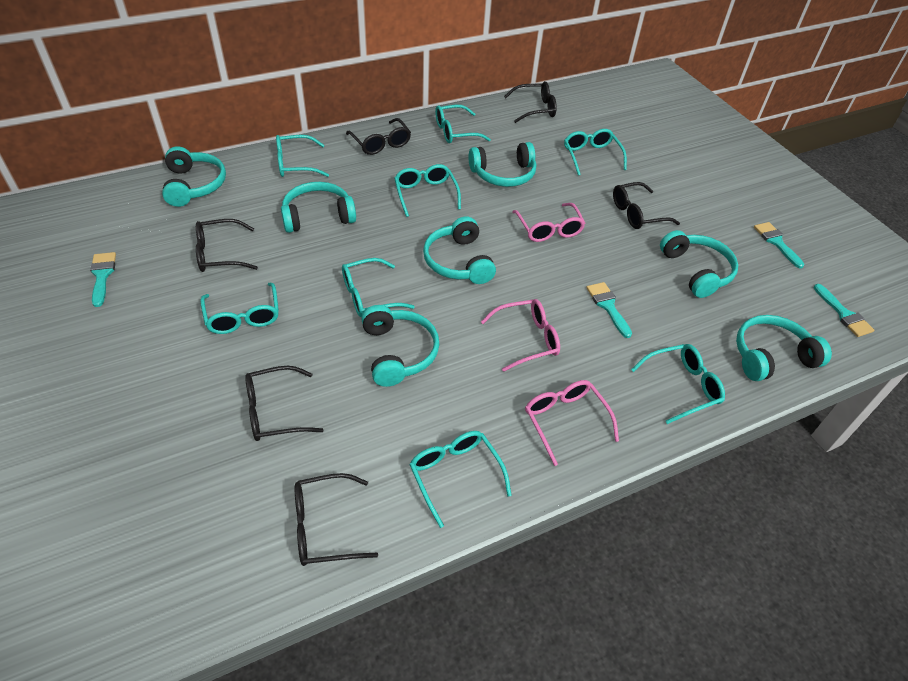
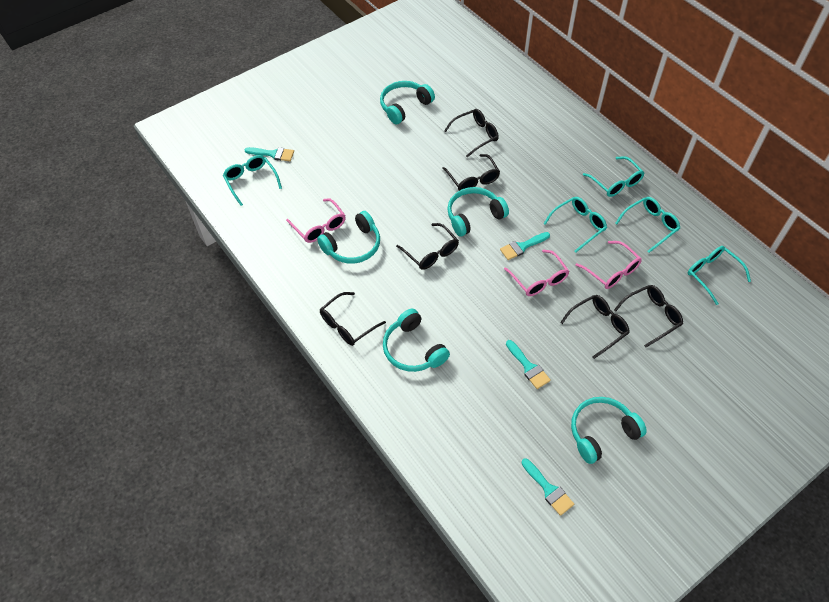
turquoise glasses: 8 -> 5
turquoise headphones: 7 -> 5

